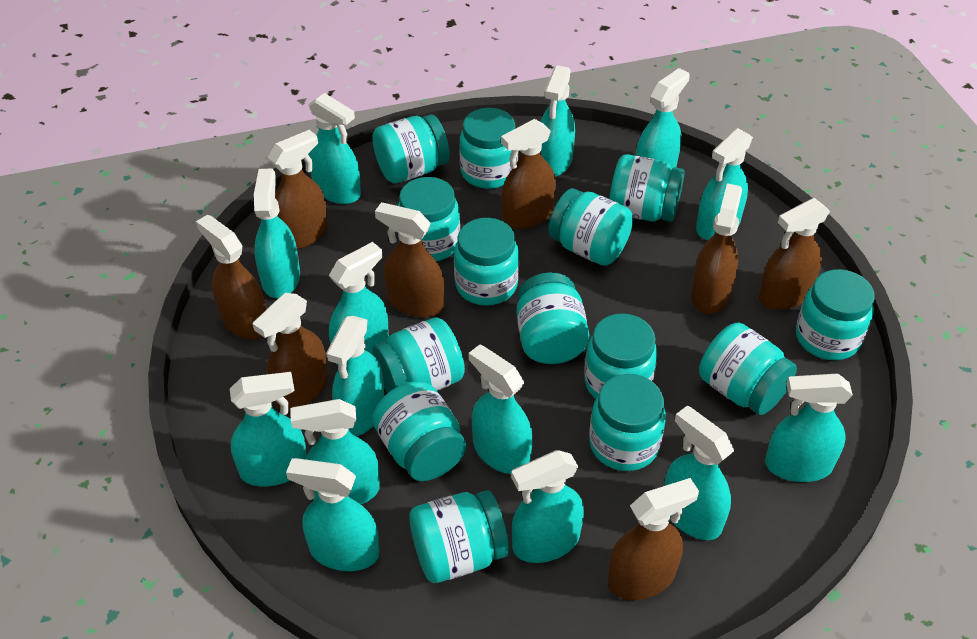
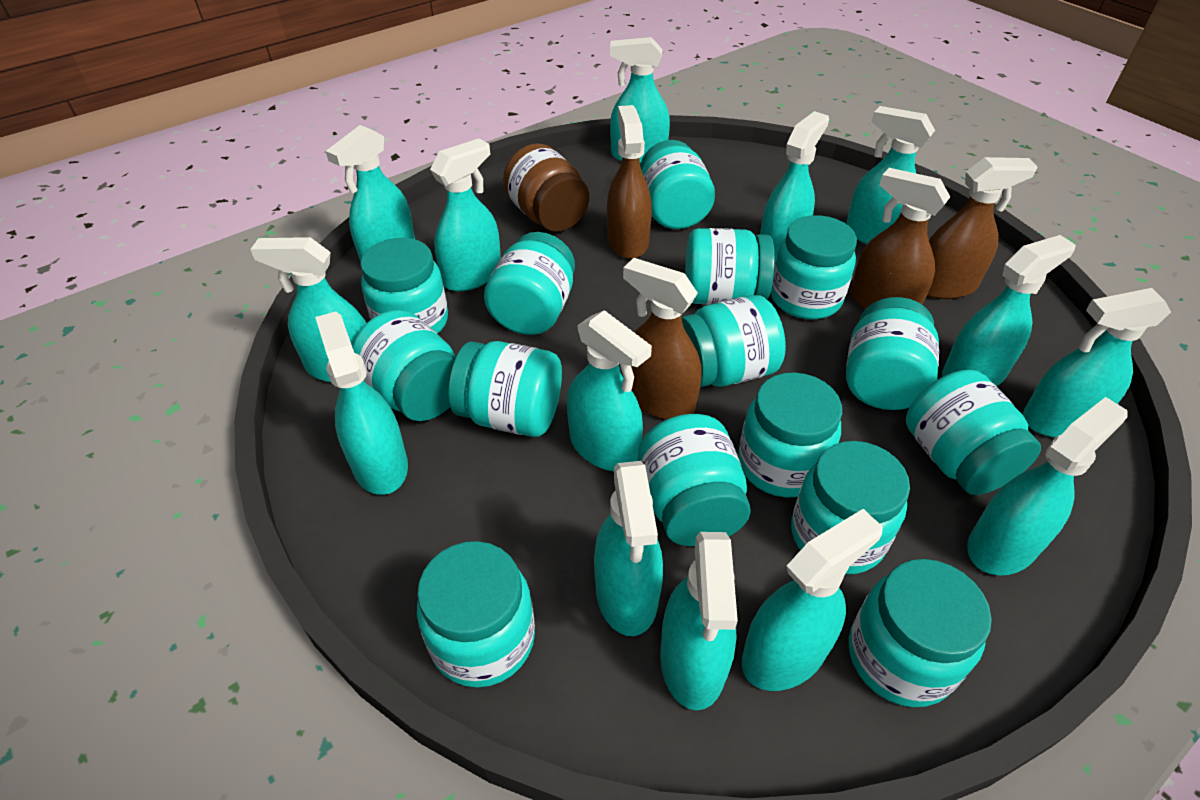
brown jar: 0 -> 1
brown spray bottle: 8 -> 4
turquoise jar: 14 -> 15

